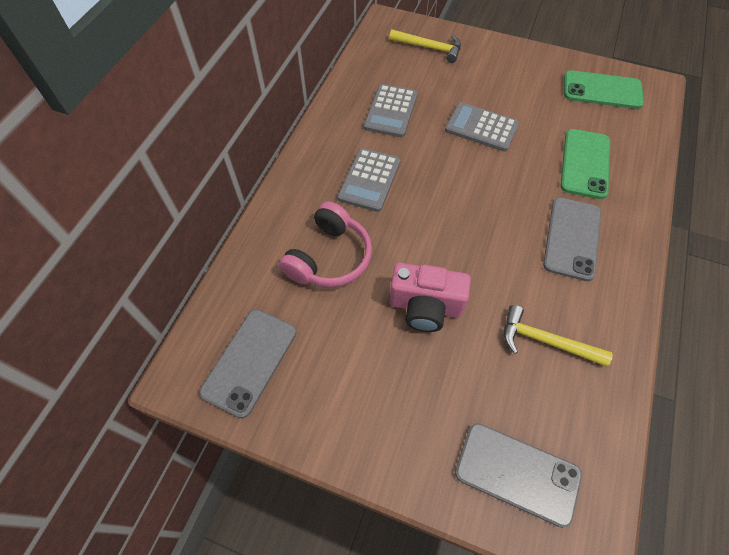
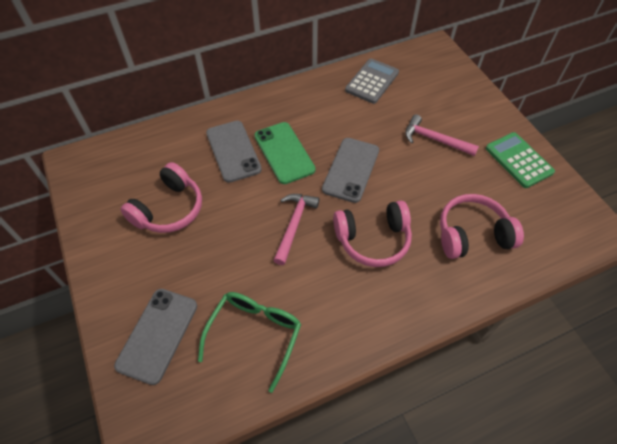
green calculator: 0 -> 1
green glasses: 0 -> 1
green phone: 2 -> 1
grey calculator: 3 -> 1
pink camera: 1 -> 0
pink hammer: 0 -> 2
pink headphones: 1 -> 3
yellow hammer: 2 -> 0

